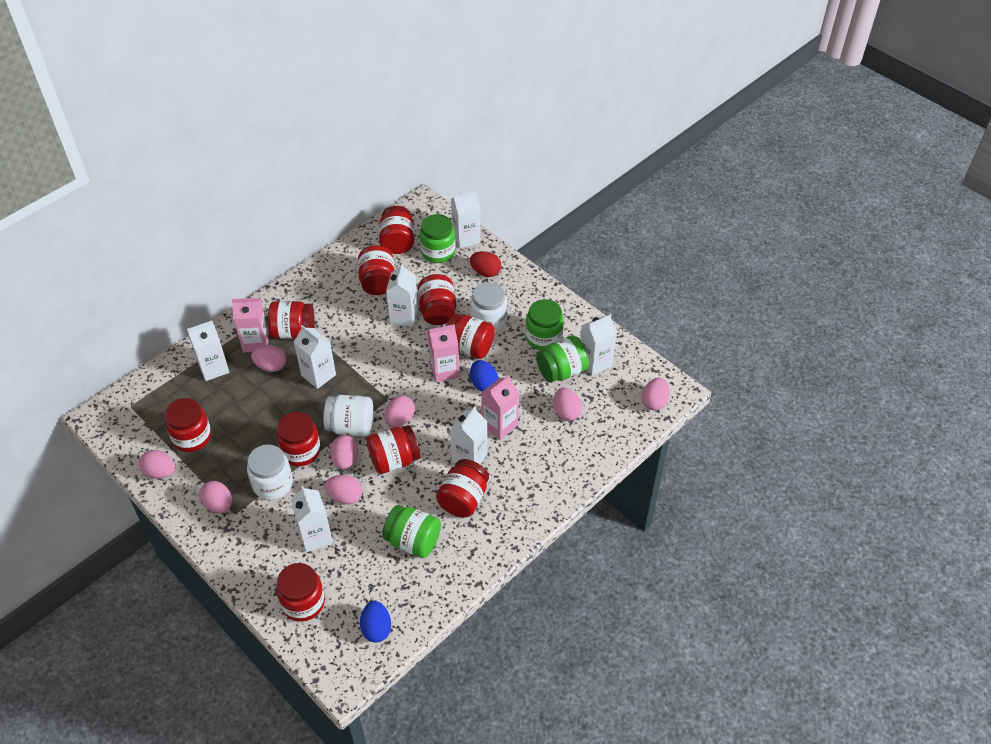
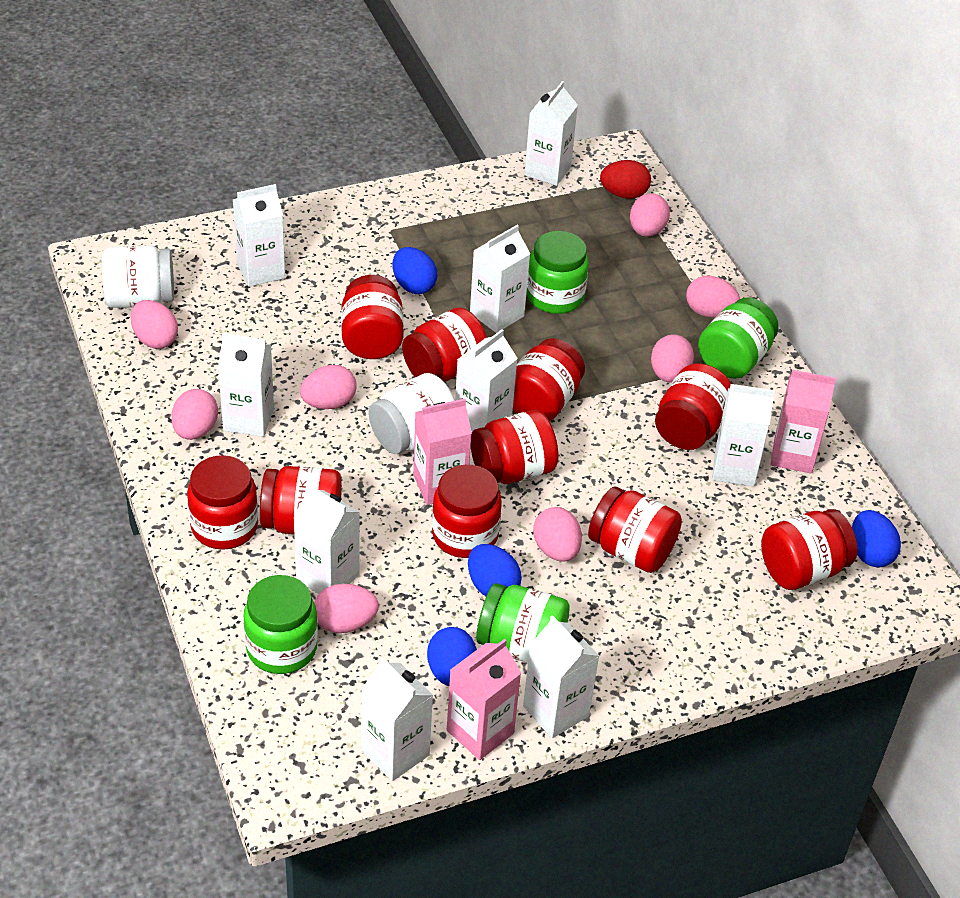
blue egg: 2 -> 4
white carton: 7 -> 9
white jar: 3 -> 2

